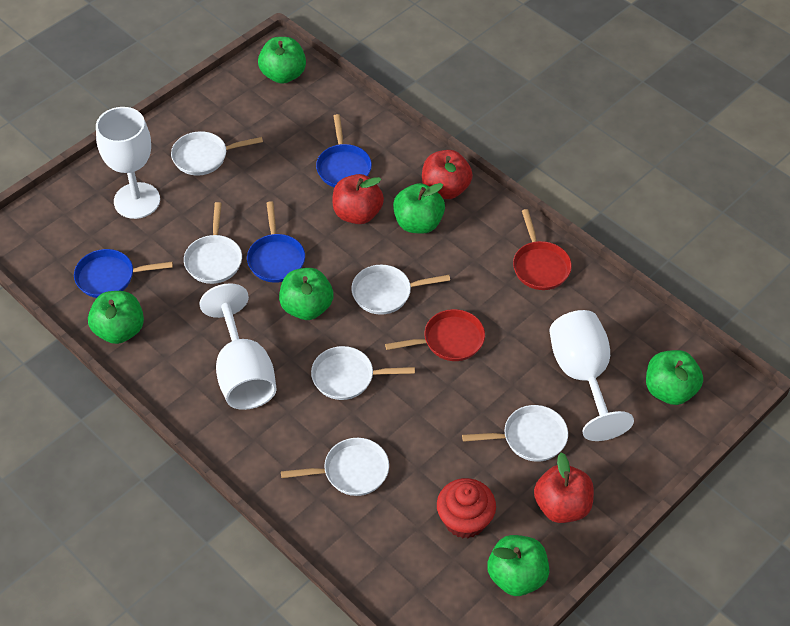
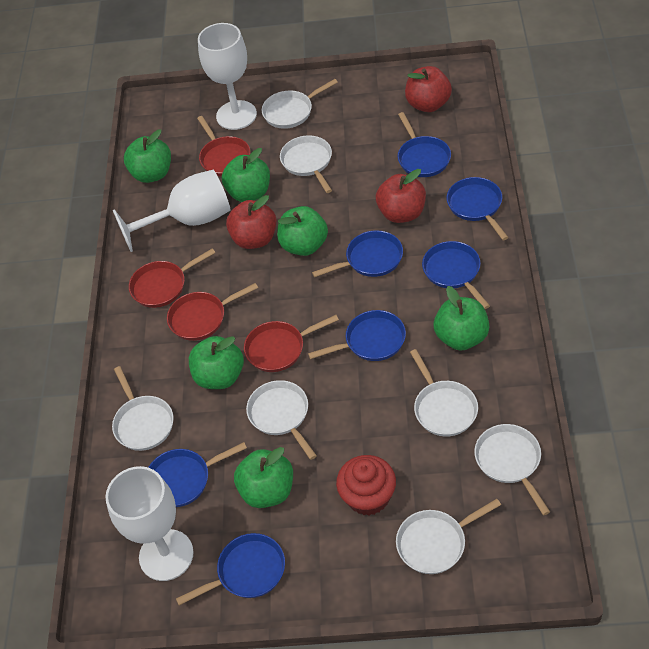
blue pan: 3 -> 7
red pan: 2 -> 4
white pan: 6 -> 7

